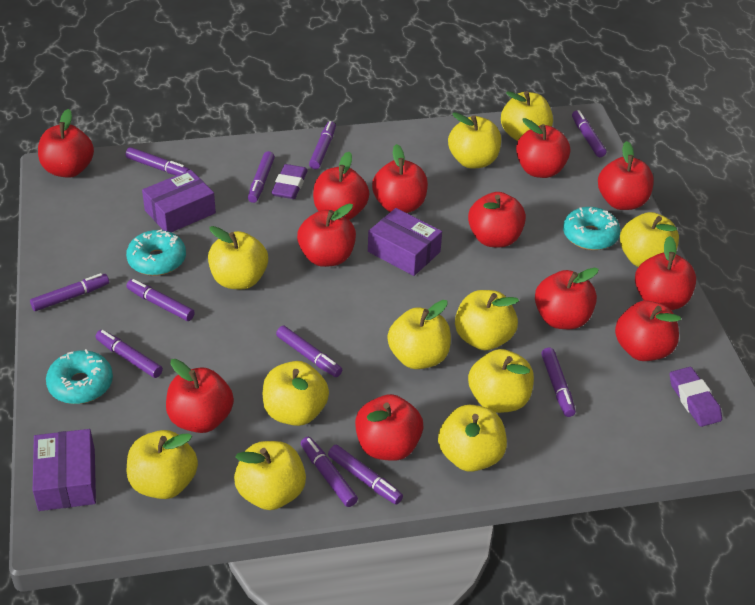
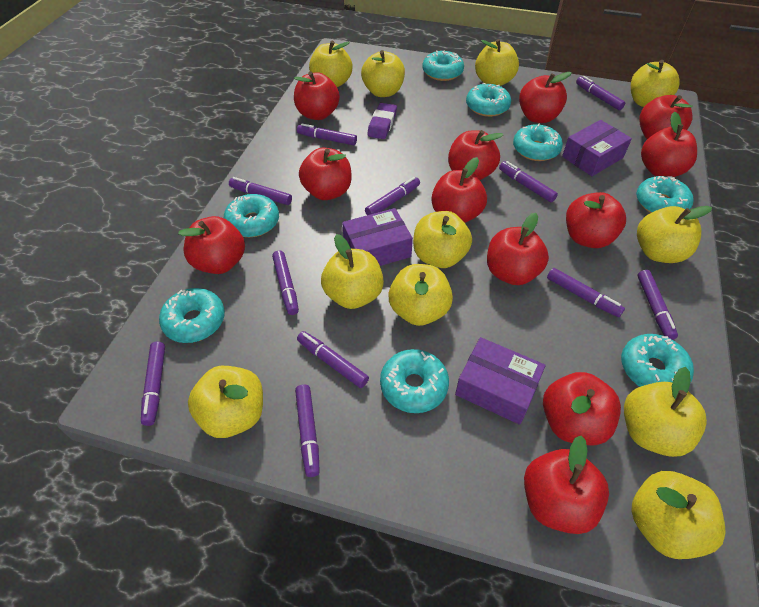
purple eraser: 2 -> 1
turquoise donut: 3 -> 8

